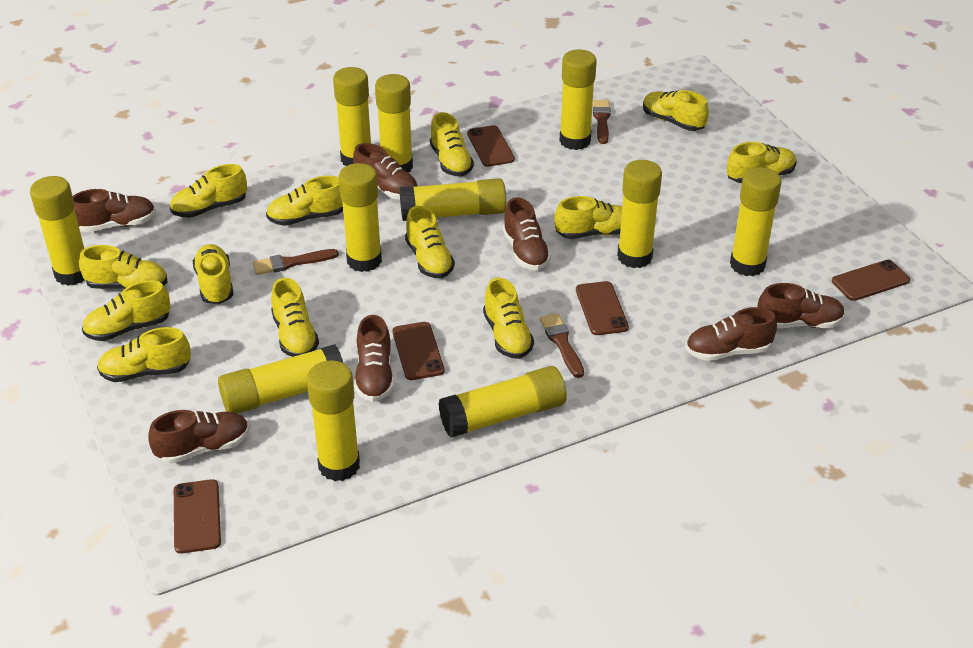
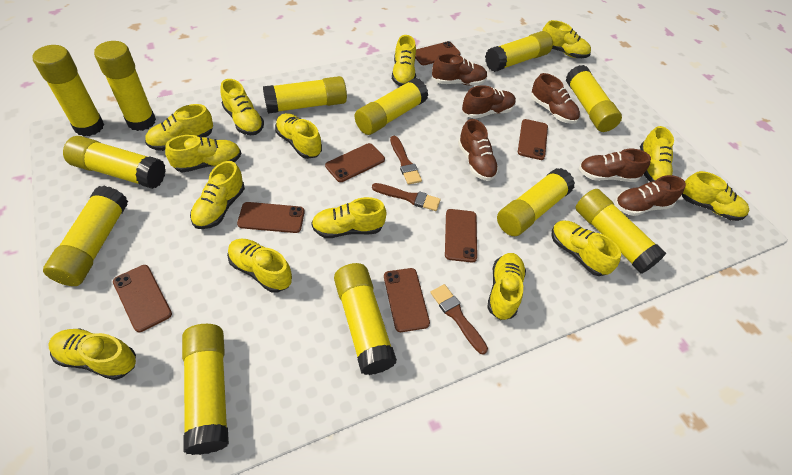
brown phone: 5 -> 7
brown shoe: 7 -> 6
yellow glue stick: 11 -> 12
yellow shoe: 13 -> 14

